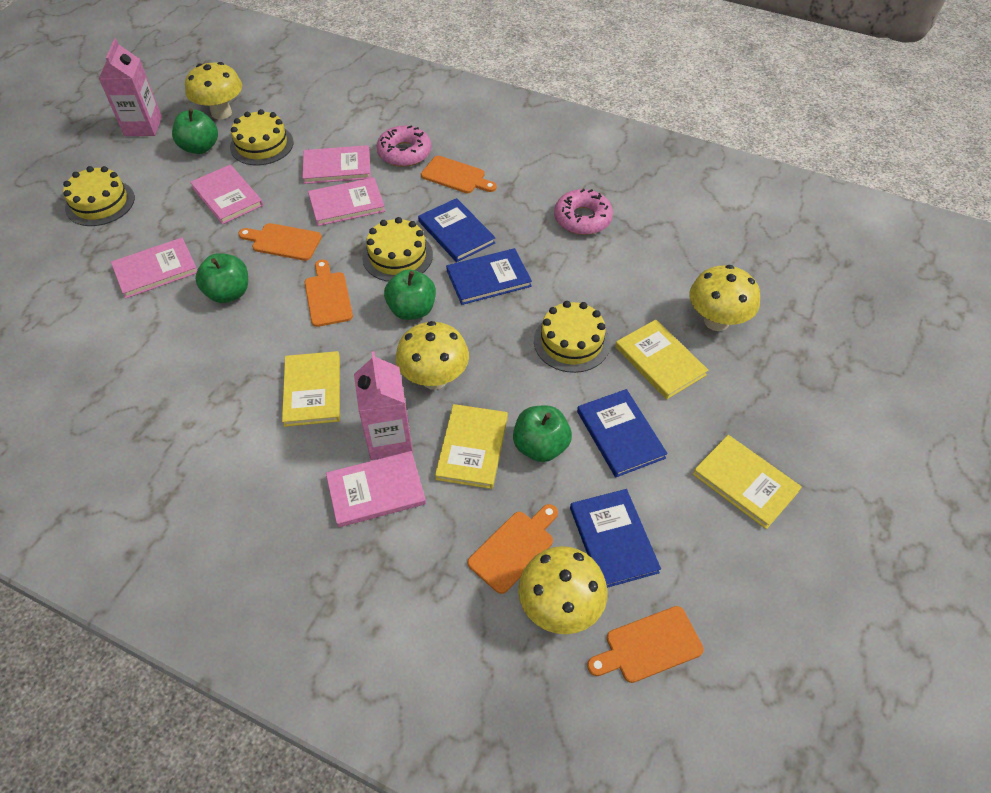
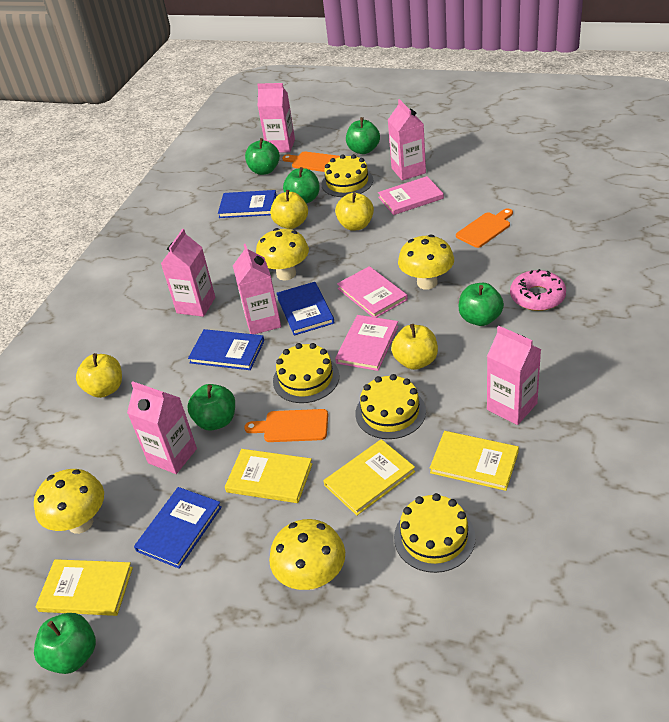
green apple: 4 -> 6
orange cutting board: 5 -> 3
pink book: 5 -> 3
pink carton: 2 -> 6
pink donut: 2 -> 1
yellow apple: 0 -> 4

